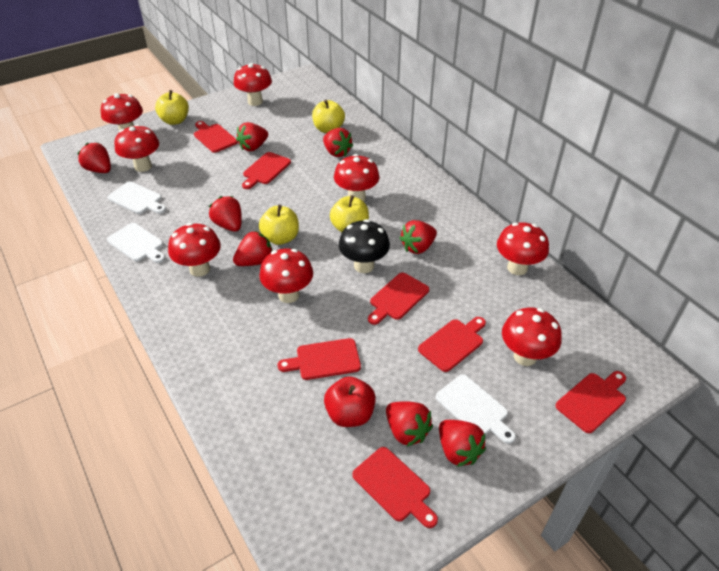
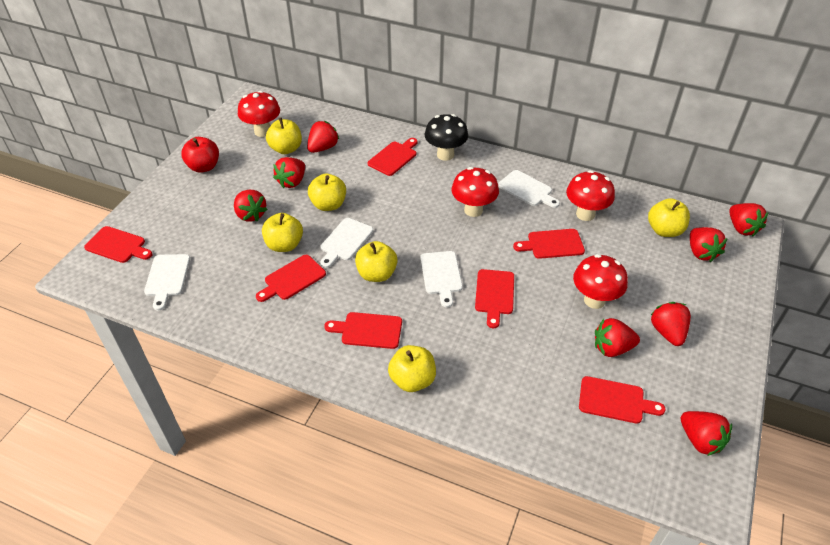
red mushroom: 8 -> 4
white cutting board: 3 -> 4
yellow apple: 4 -> 6

